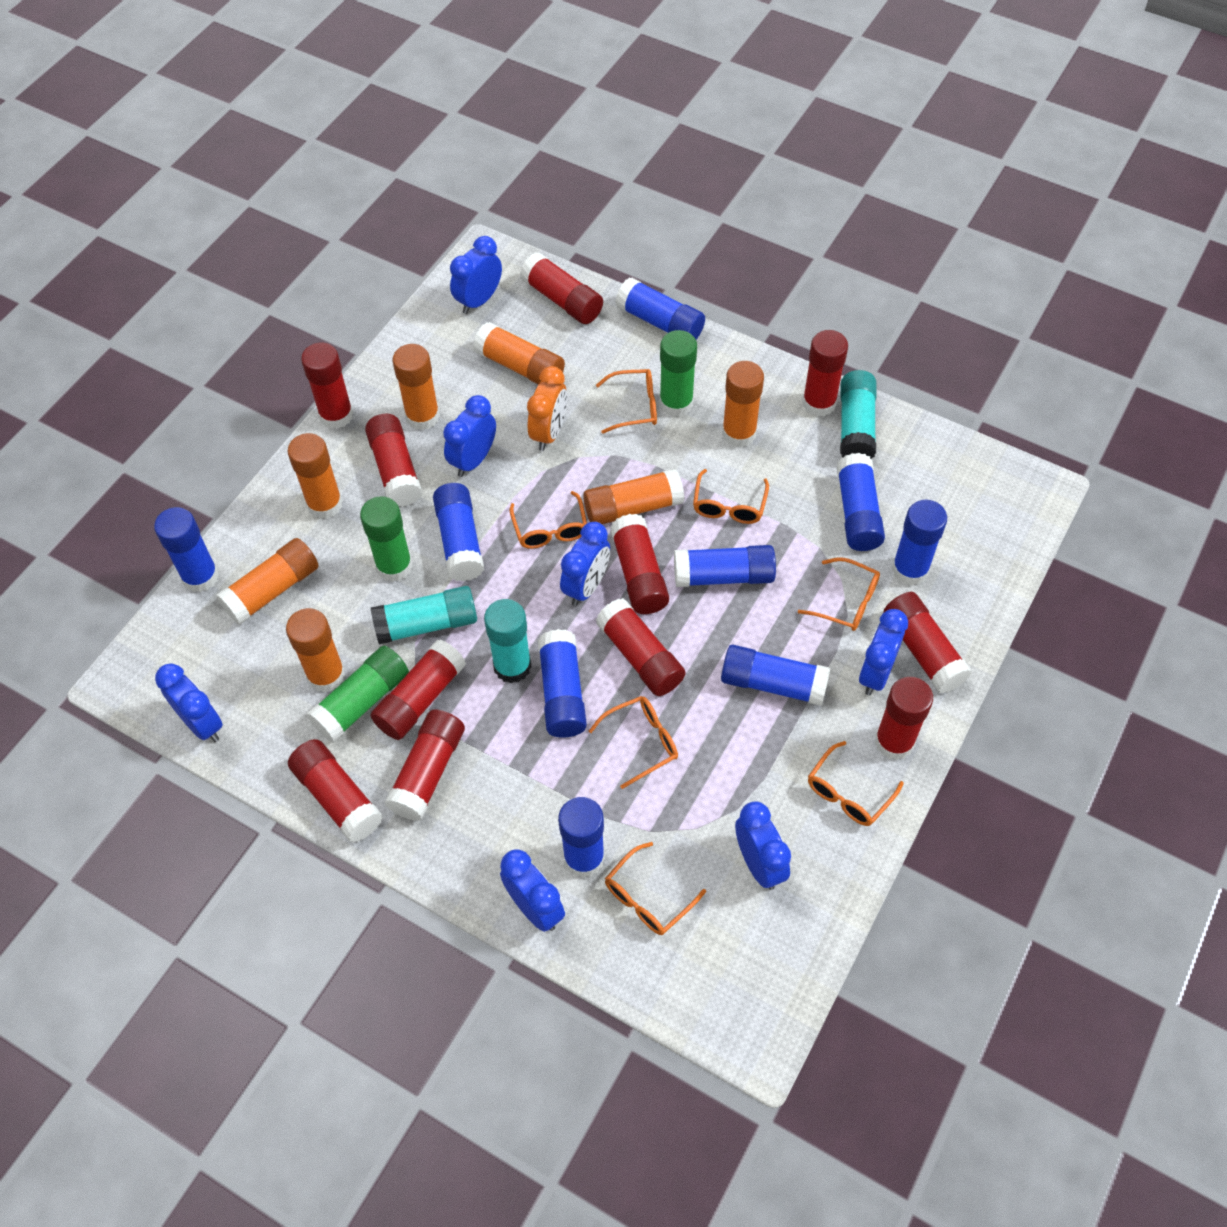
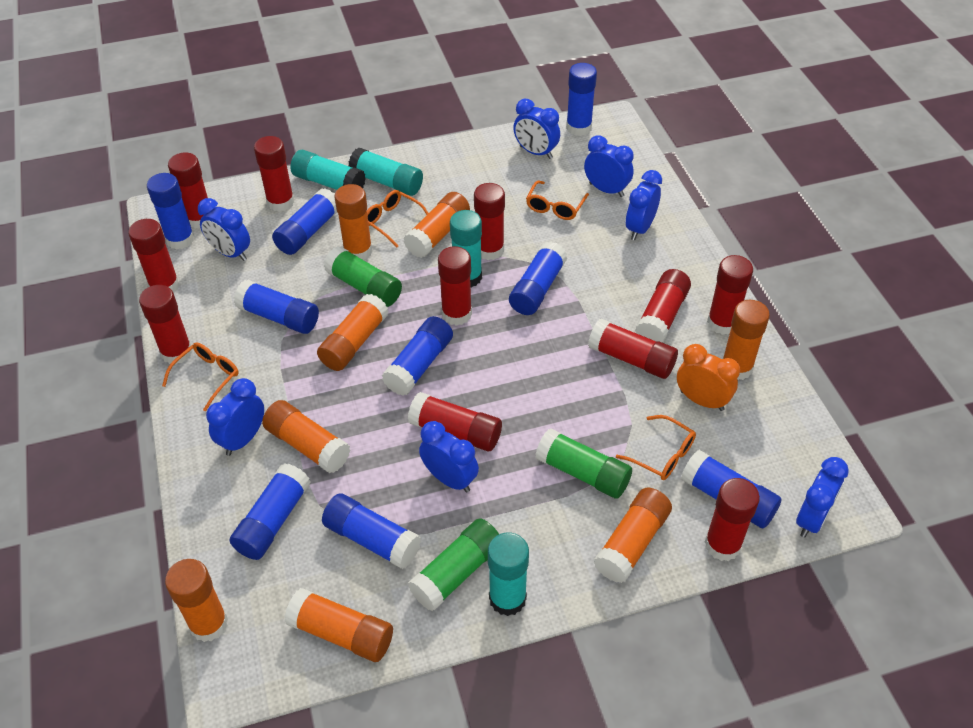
orange glasses: 7 -> 4
orange glue stick: 7 -> 8
turquoise glue stick: 3 -> 4

